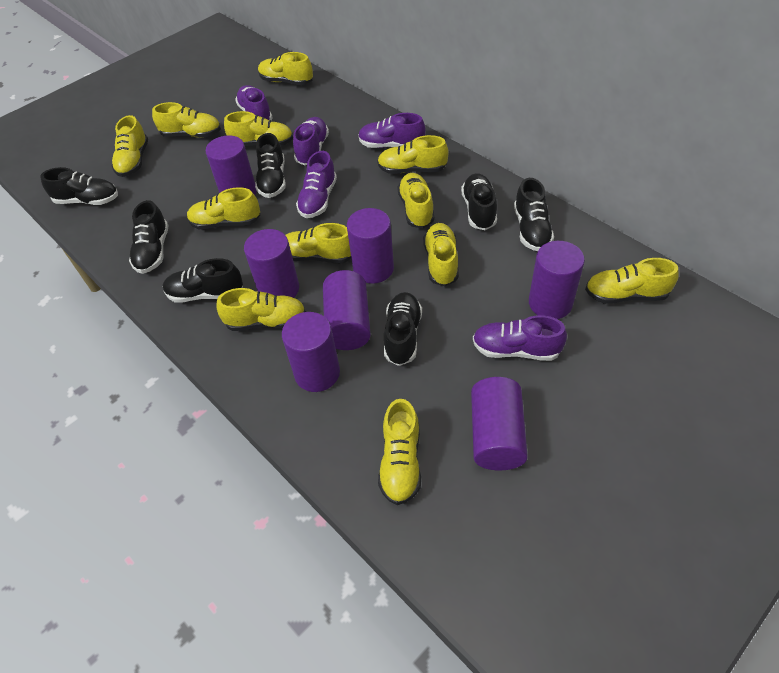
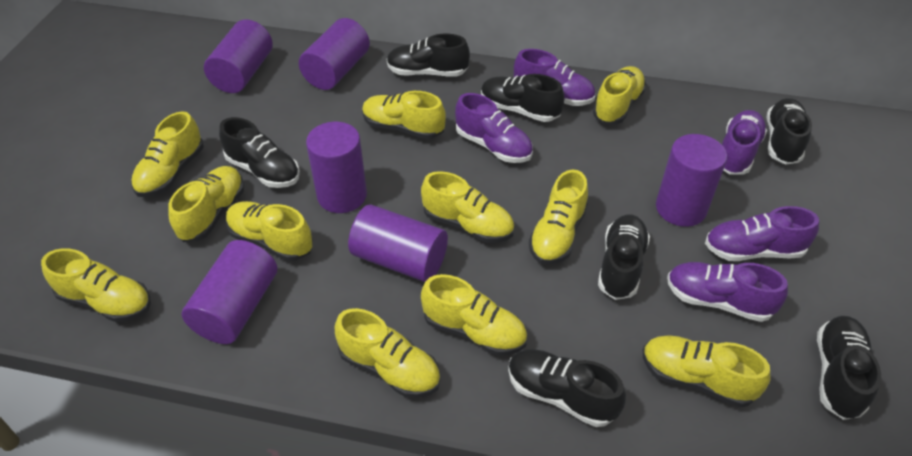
purple cylinder: 7 -> 6
yellow shoe: 12 -> 11

